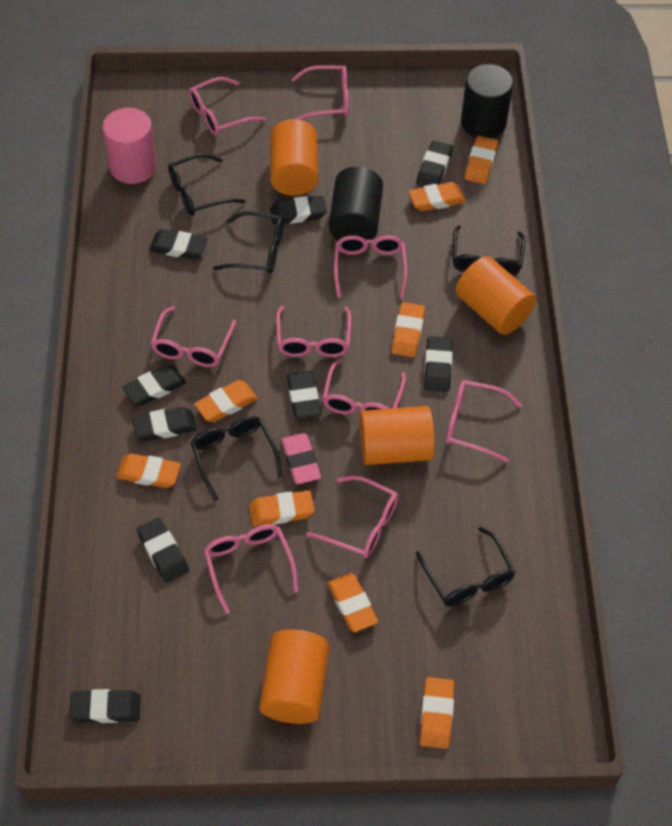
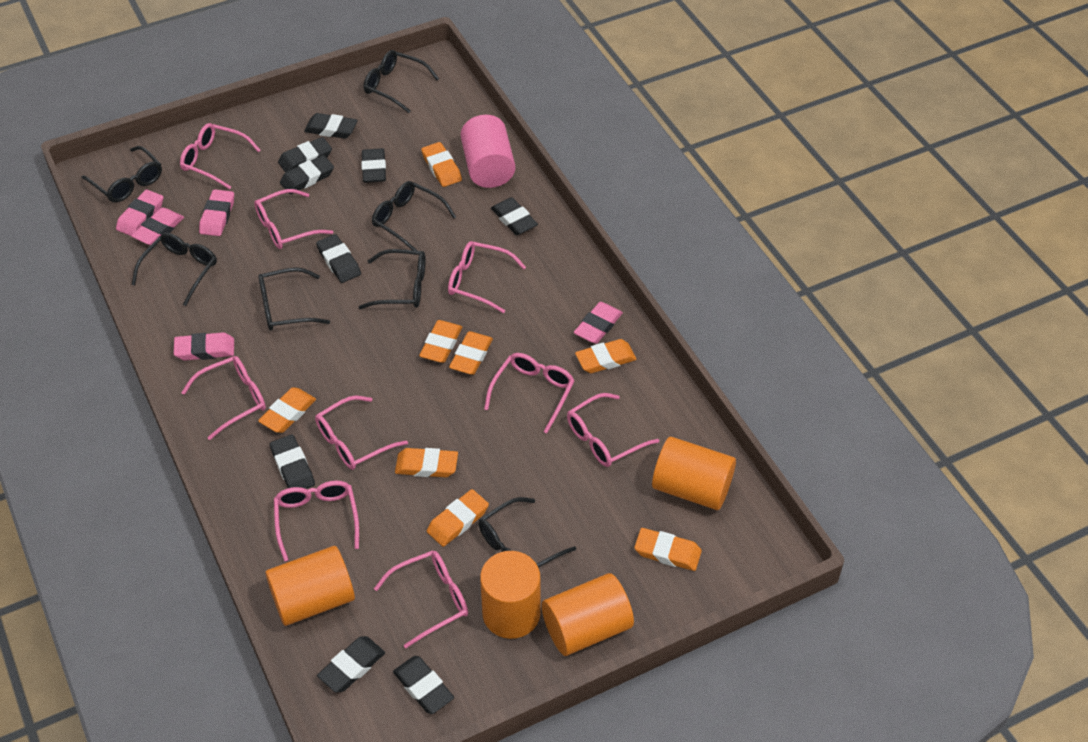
black cylinder: 2 -> 0
black glasses: 5 -> 7
pink eraser: 1 -> 5

